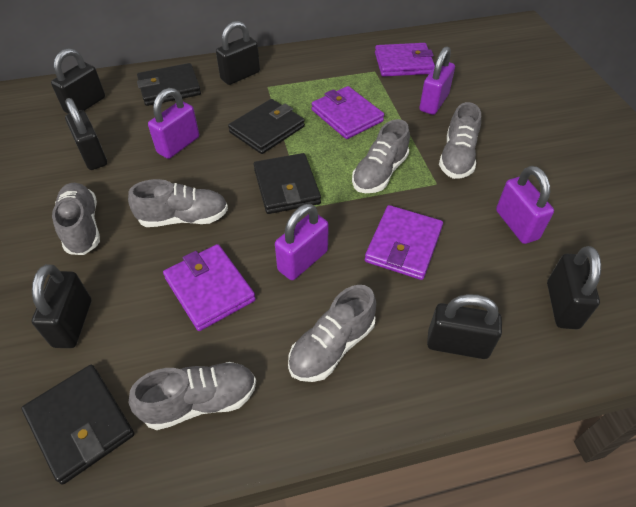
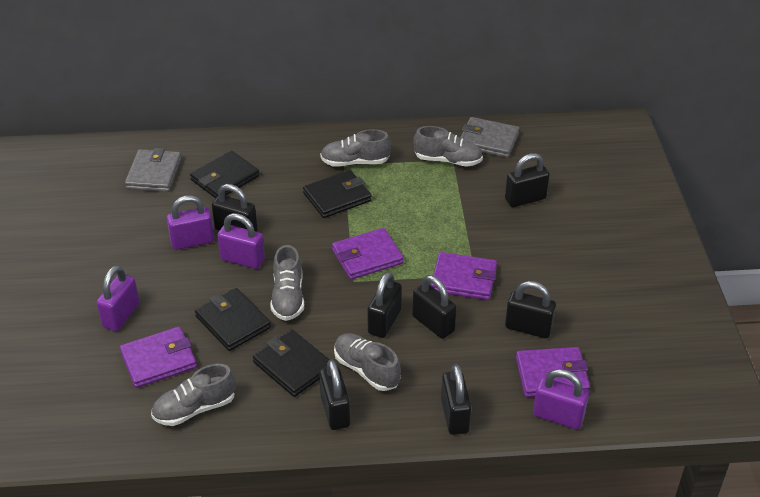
black padlock: 6 -> 7
grey shoe: 6 -> 5
grey wallet: 0 -> 2

